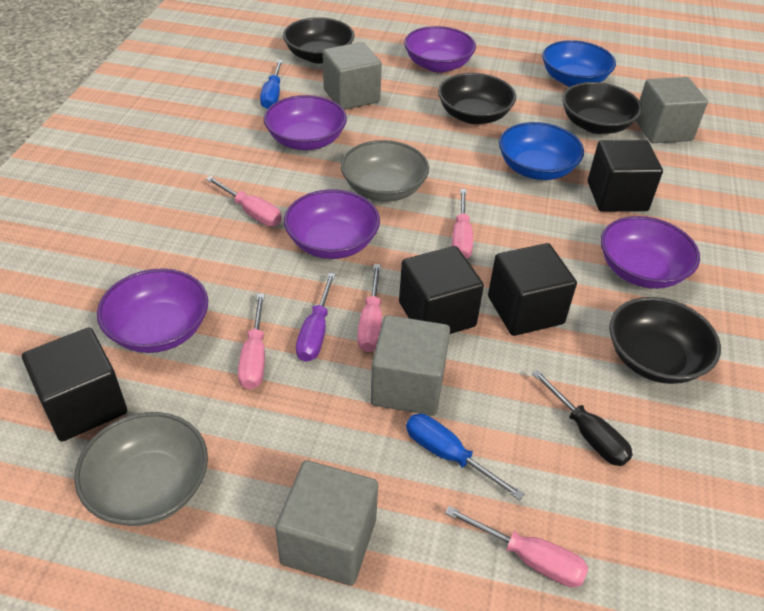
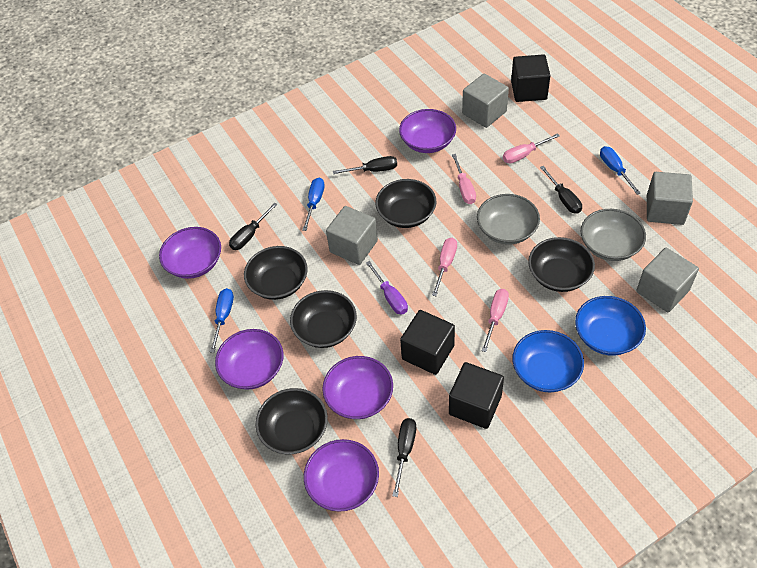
black bowl: 4 -> 5
black cube: 4 -> 3
black screwdriver: 1 -> 4
blue screwdriver: 2 -> 3
pink screwdriver: 5 -> 4

